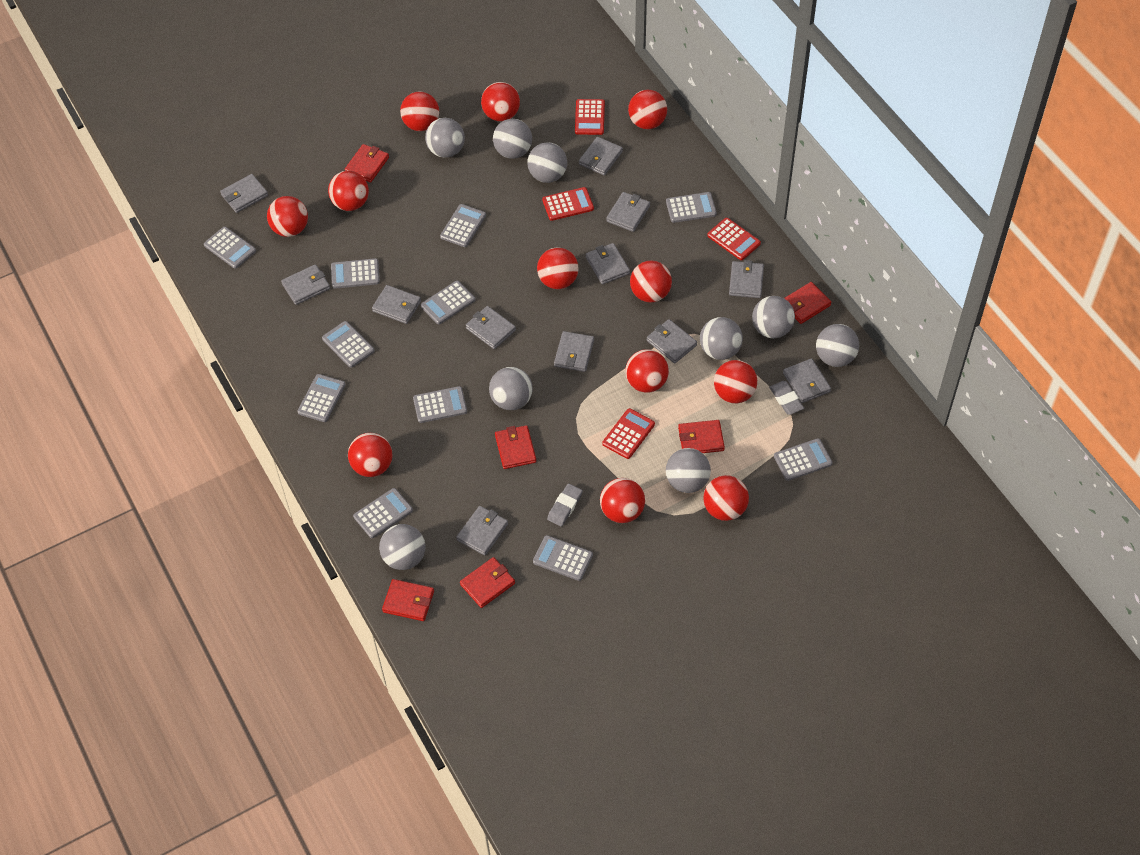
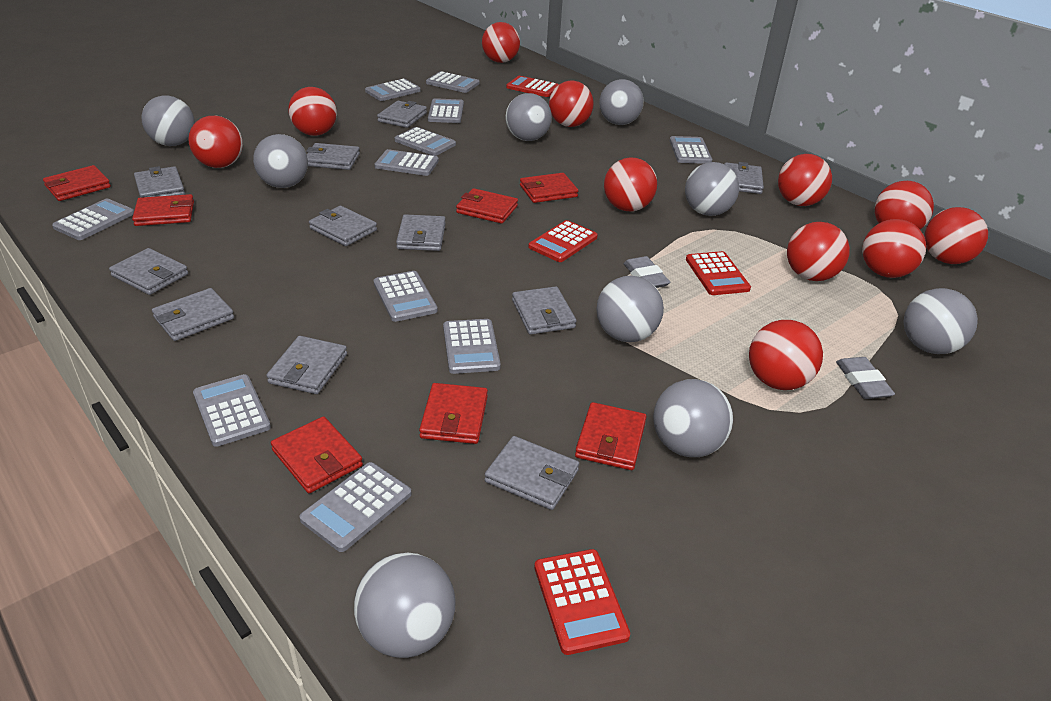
grey wallet: 12 -> 11
red ball: 12 -> 11
red wallet: 6 -> 7

